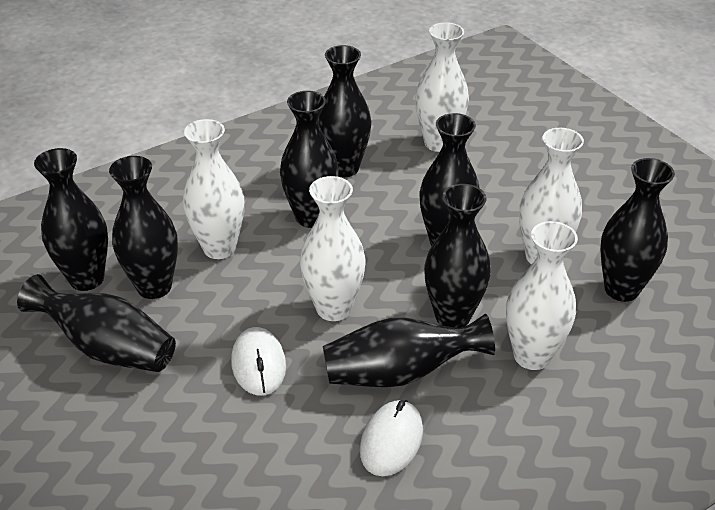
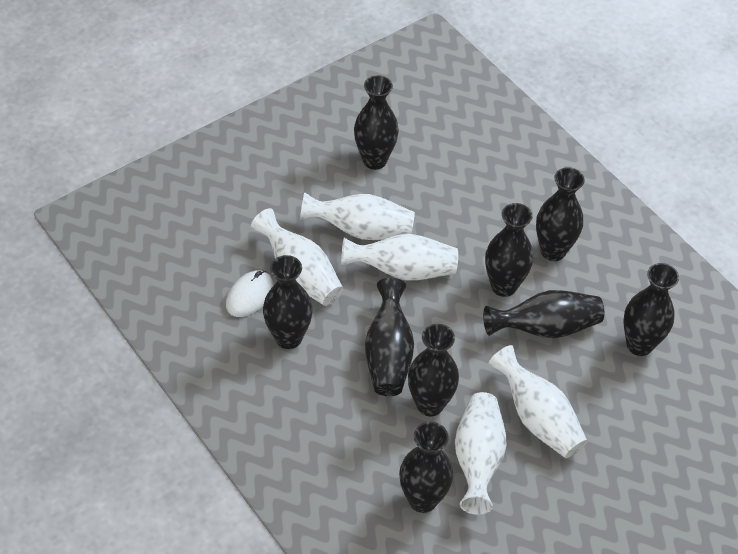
white mouse: 2 -> 1

